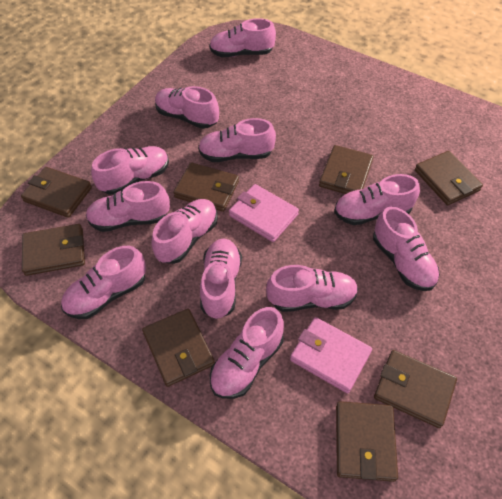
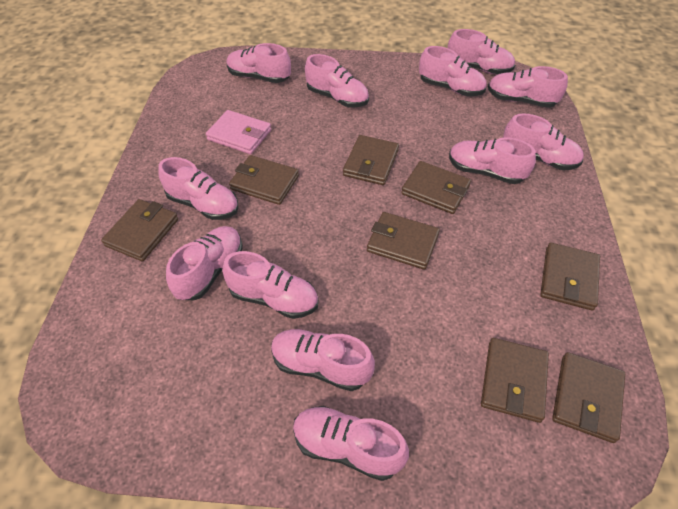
pink wallet: 2 -> 1

